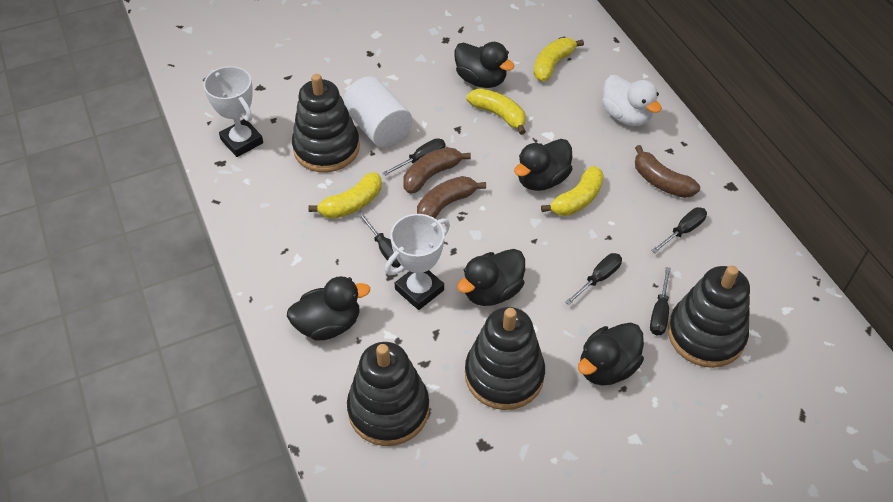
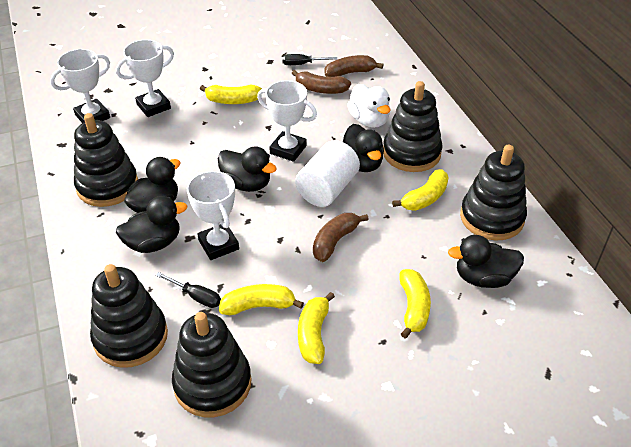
black screwdriver: 5 -> 2
black stacking toy: 4 -> 5
white trophy: 2 -> 4
yellow banana: 4 -> 5

